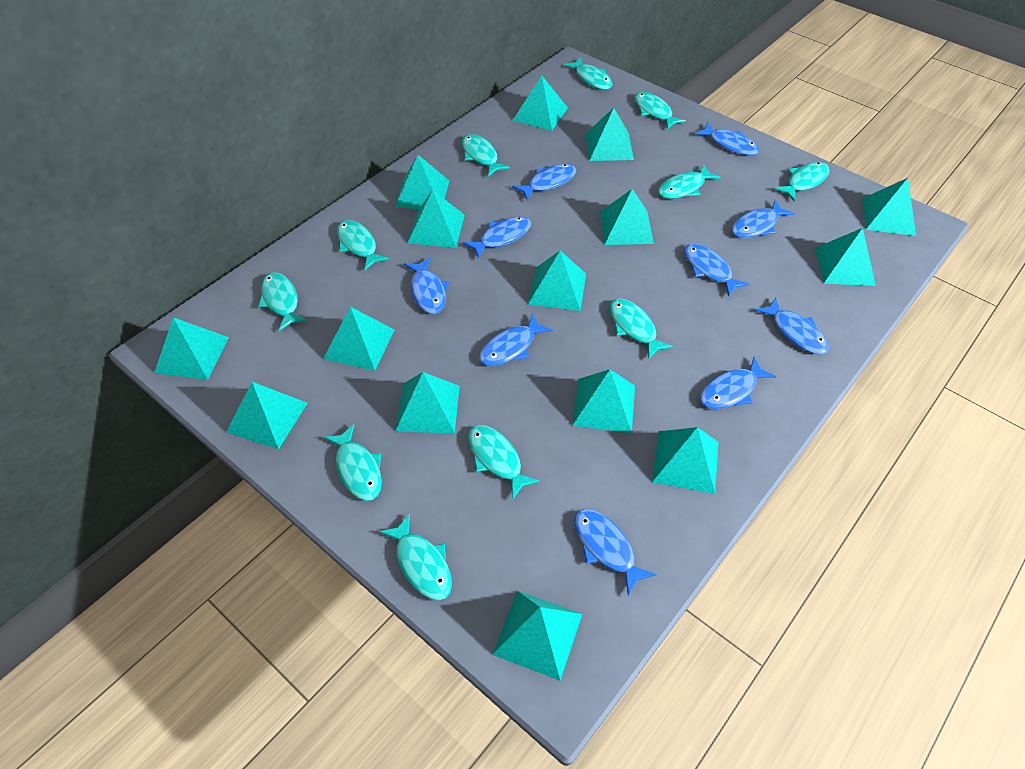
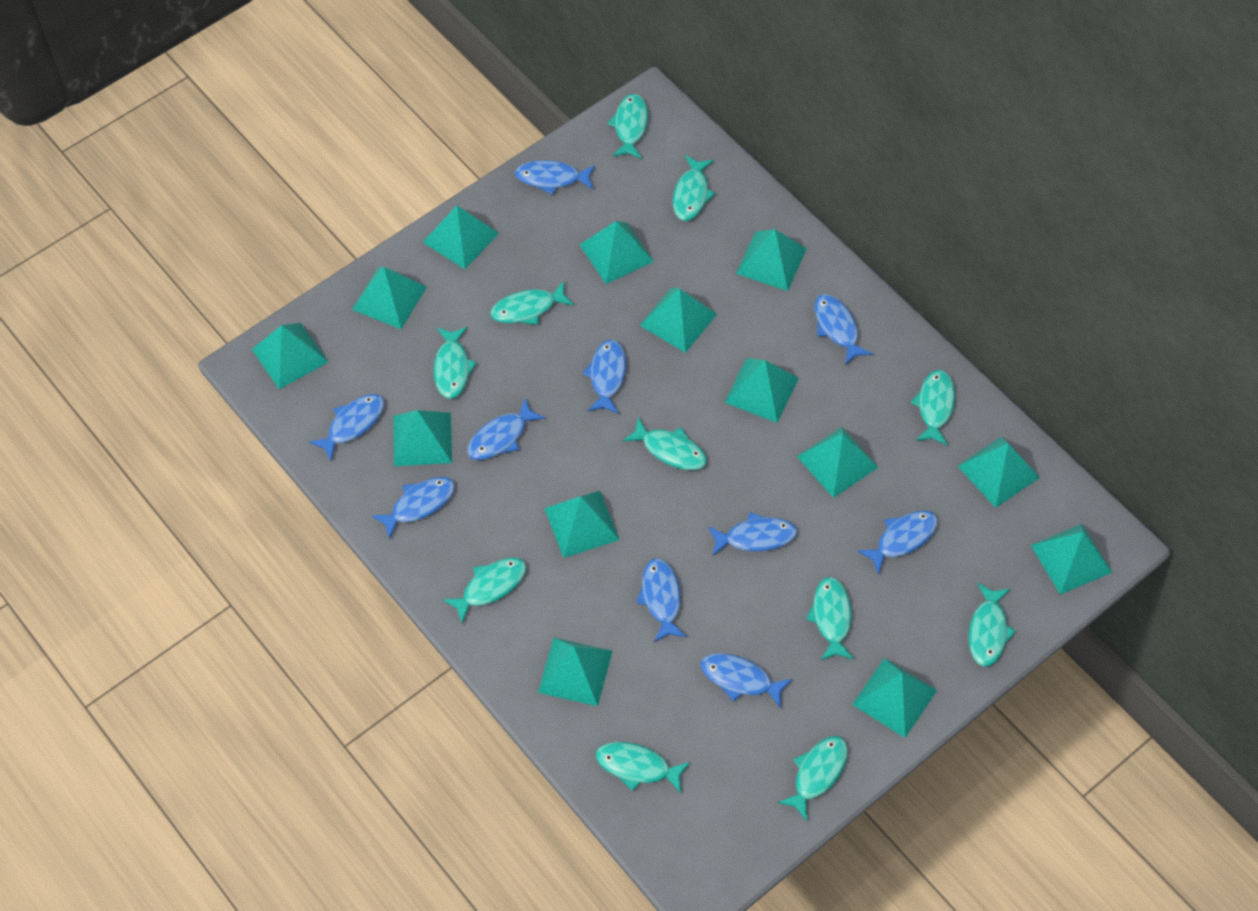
turquoise pyramid: 15 -> 14

